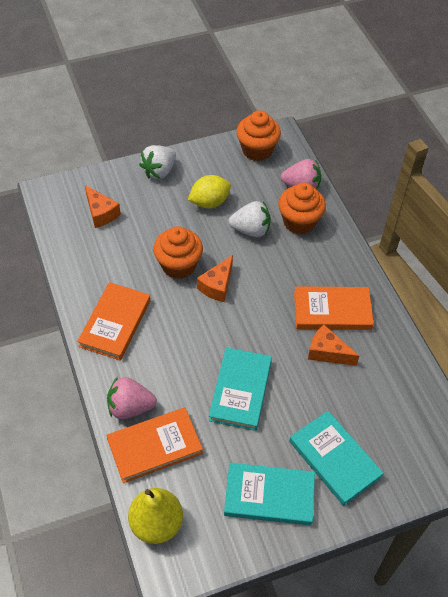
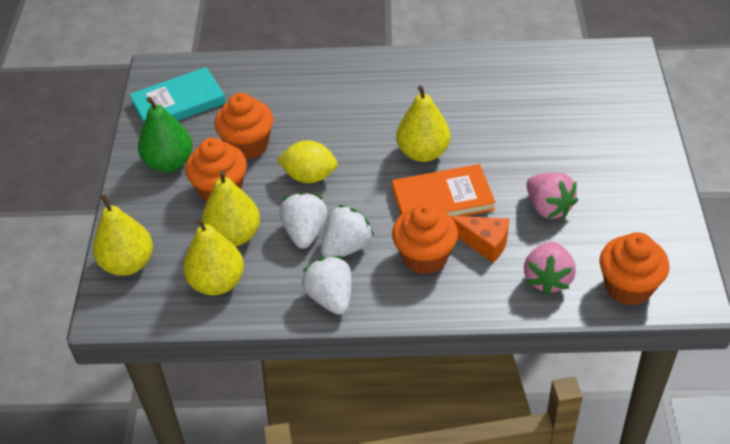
green pear: 0 -> 1
orange book: 3 -> 1
orange cheese: 3 -> 1
orange cupcake: 3 -> 4
turquoise book: 3 -> 1
white strawberry: 2 -> 3
yellow pear: 1 -> 4

